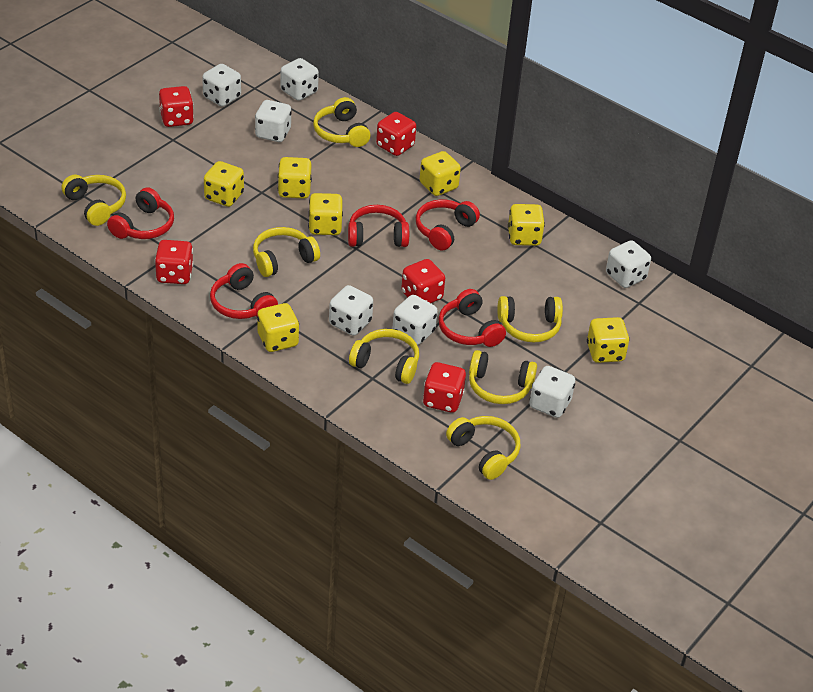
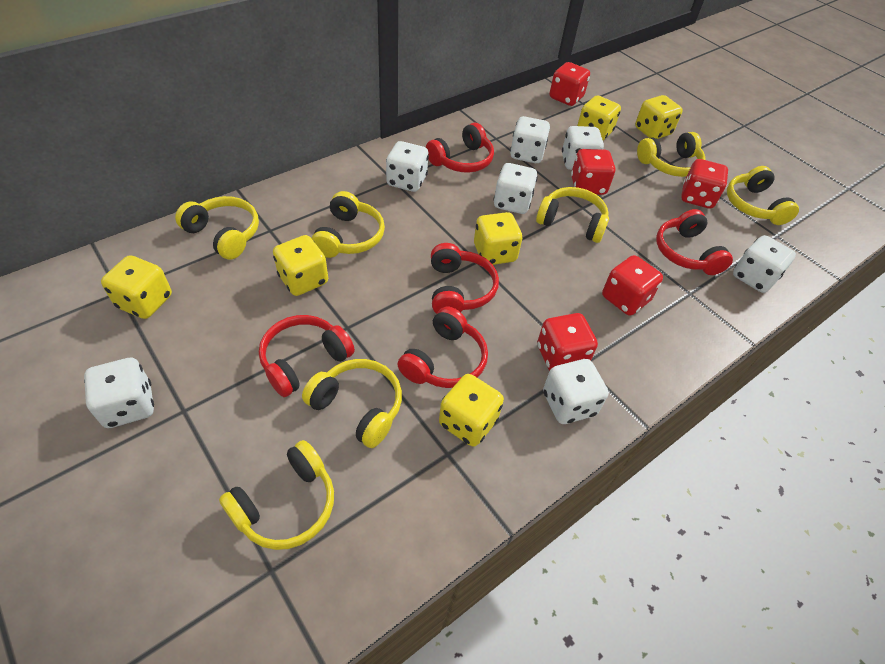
yellow dice: 7 -> 6

